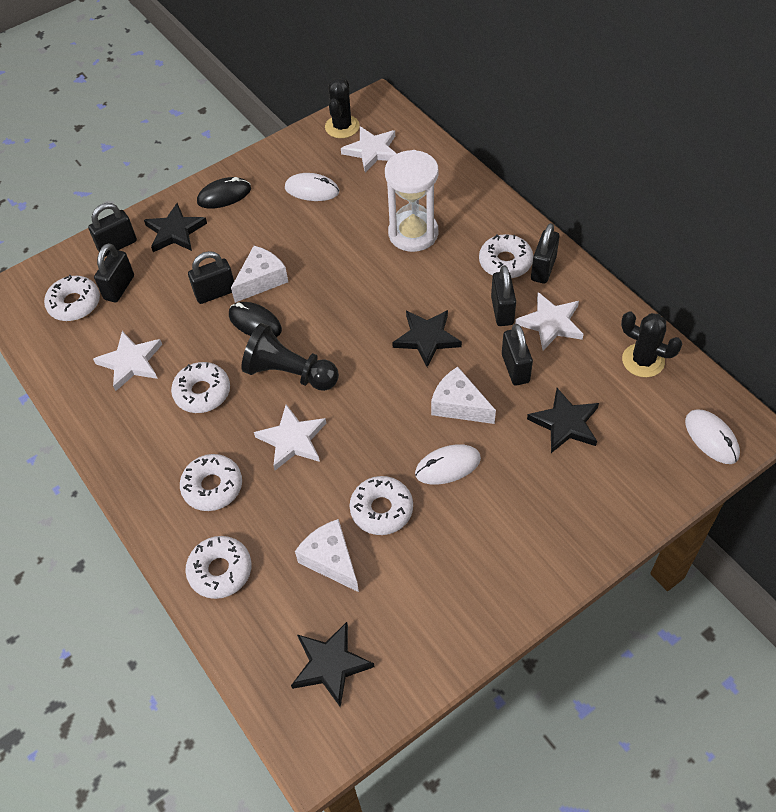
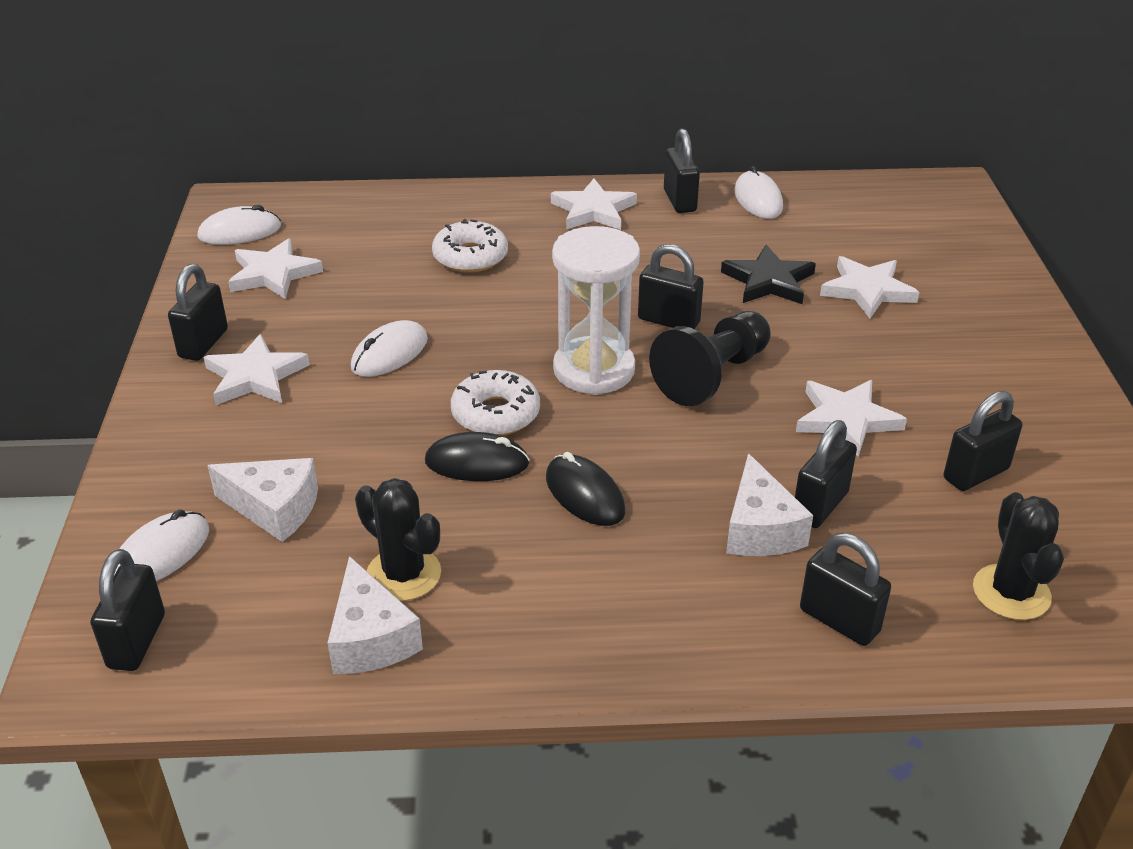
black padlock: 6 -> 7
black star: 4 -> 1
white donut: 6 -> 2
white mouse: 3 -> 4
white star: 4 -> 5

